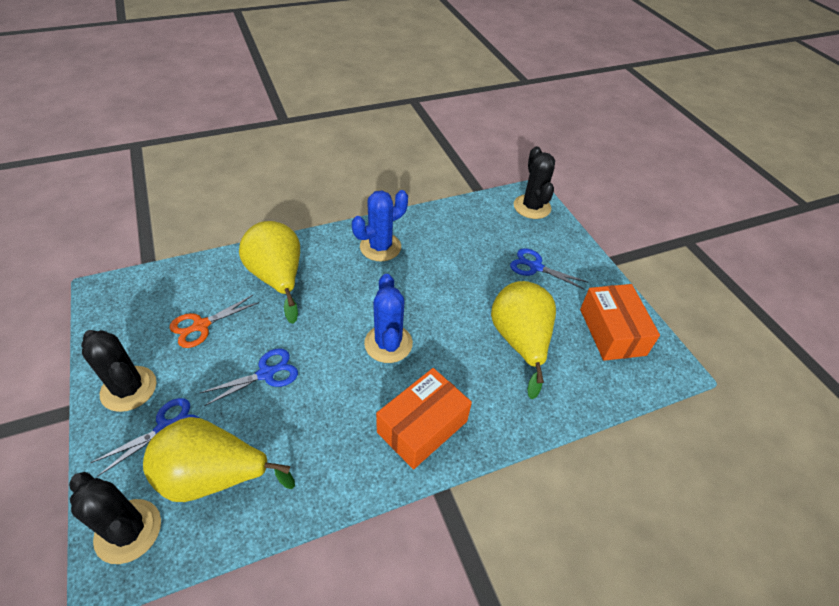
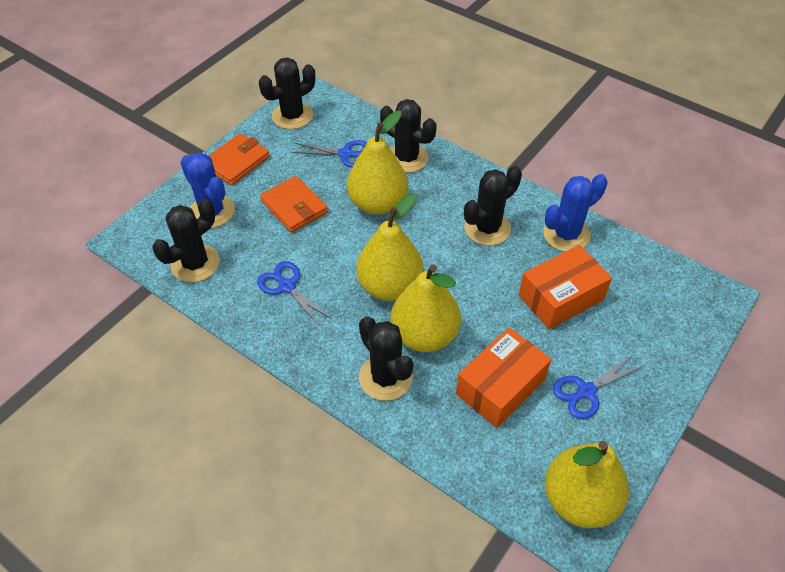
black cactus: 3 -> 5
orange scissors: 1 -> 0
orange wallet: 0 -> 2
yellow pear: 3 -> 4

